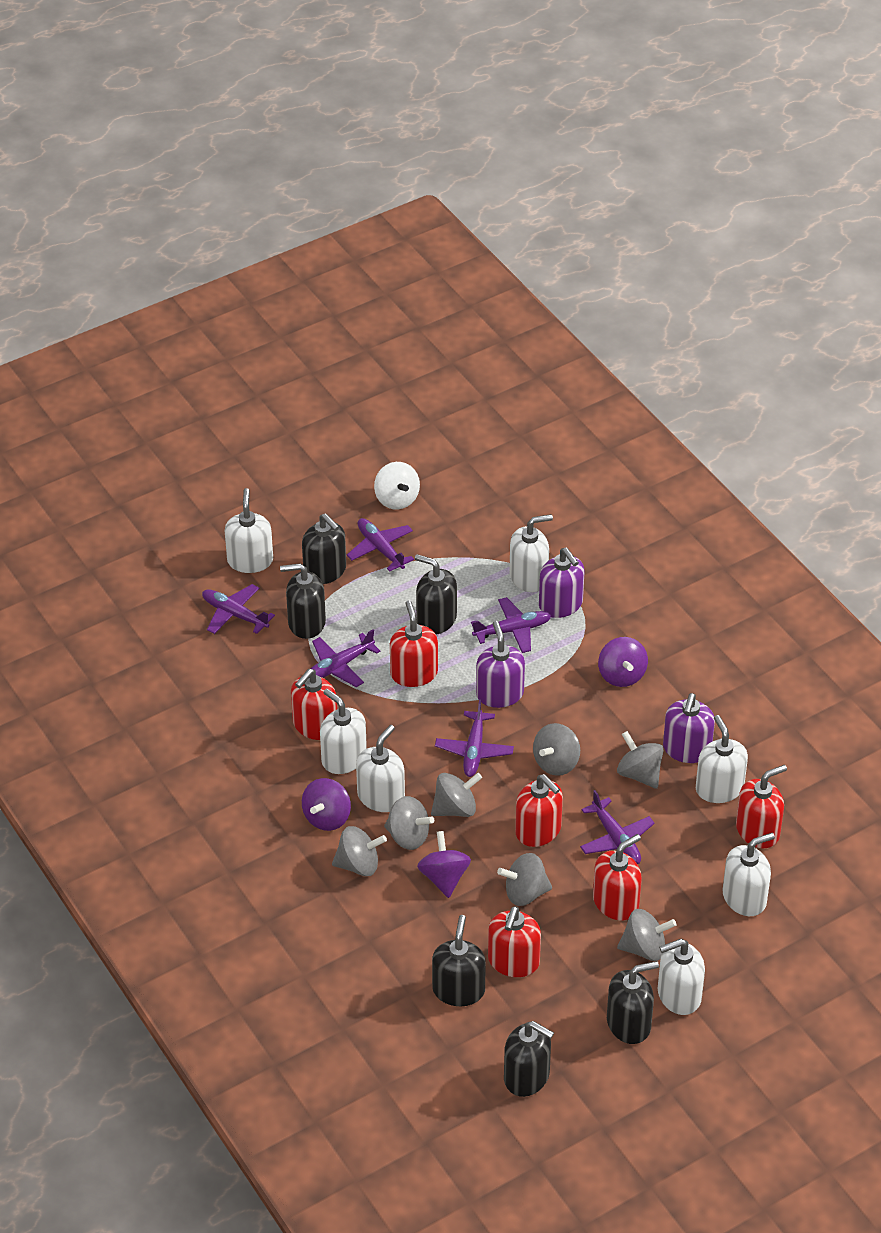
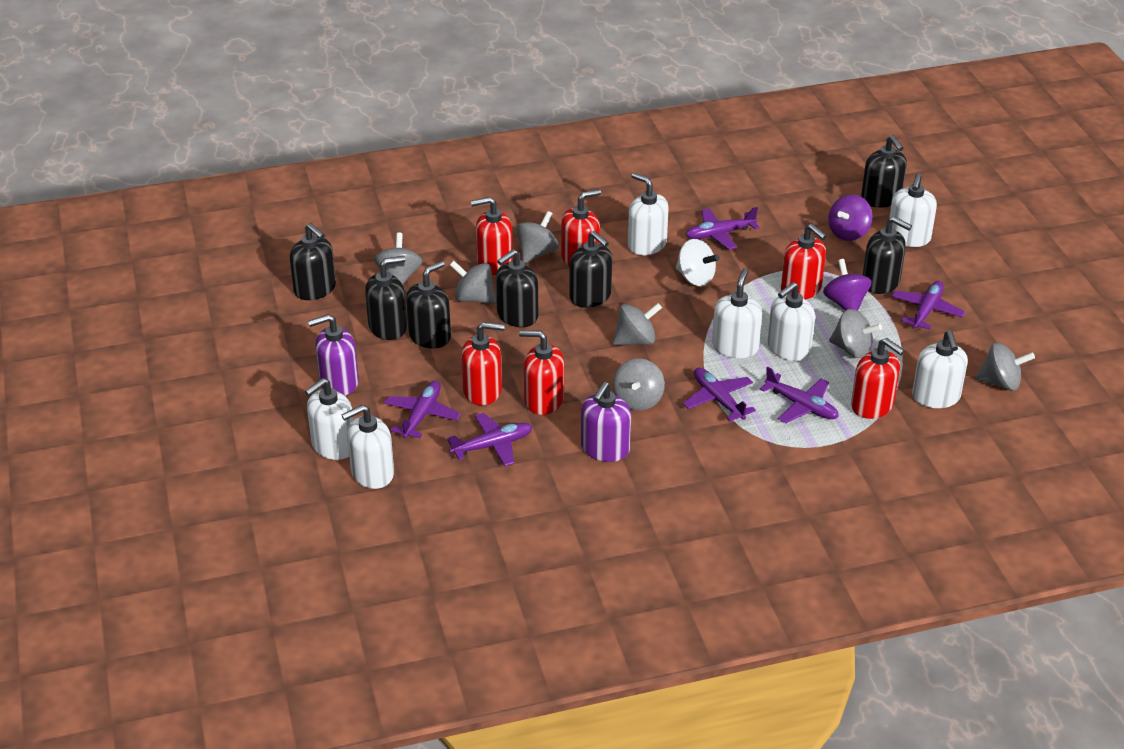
black soap dispenser: 6 -> 7
purple soap dispenser: 3 -> 2
purple spinning top: 3 -> 2

